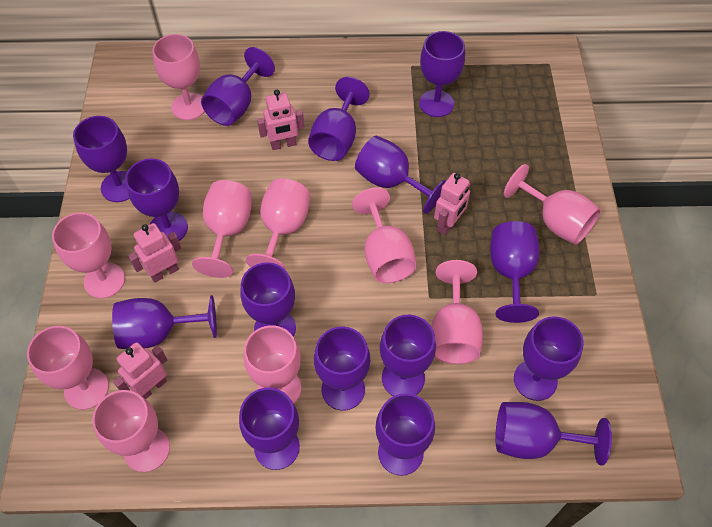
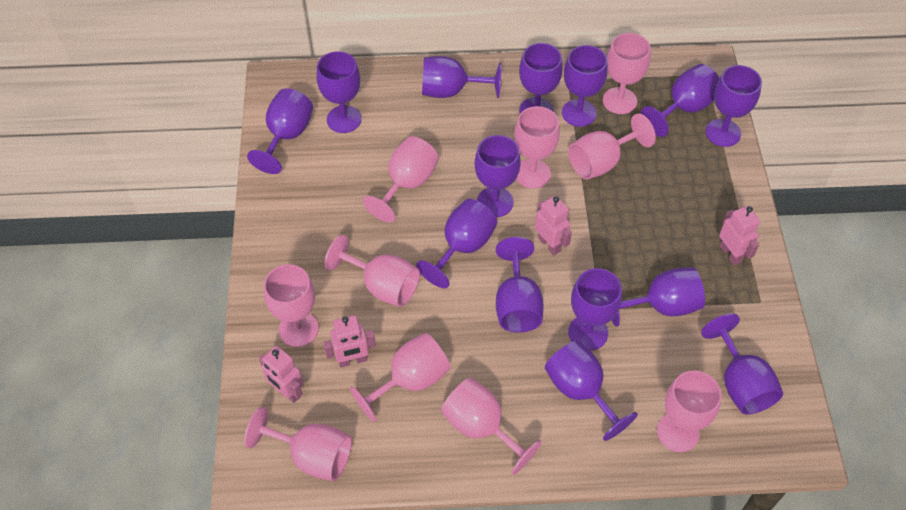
purple goblet: 15 -> 14

